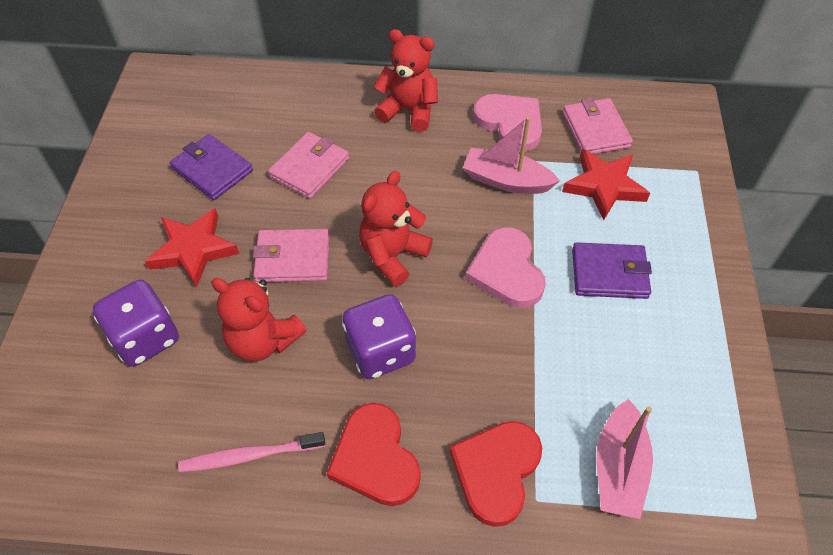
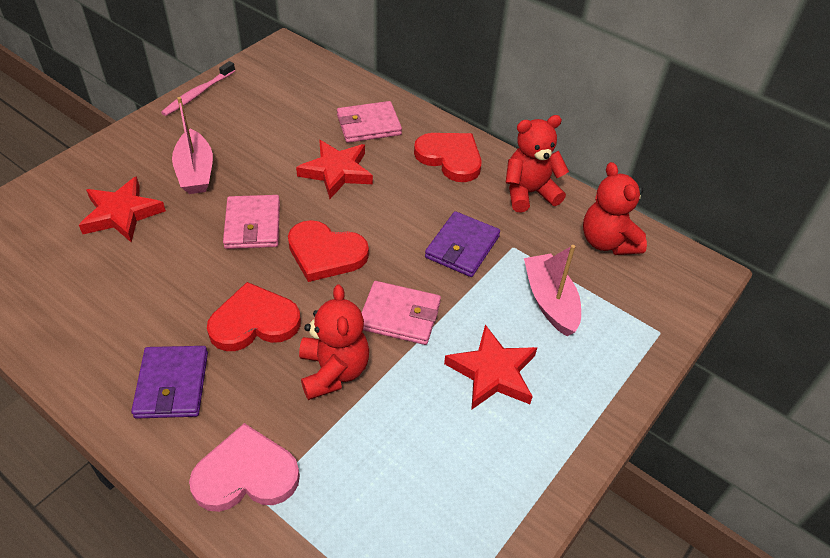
pink heart: 2 -> 1
purple dice: 2 -> 0
red heart: 2 -> 3
red star: 2 -> 3

